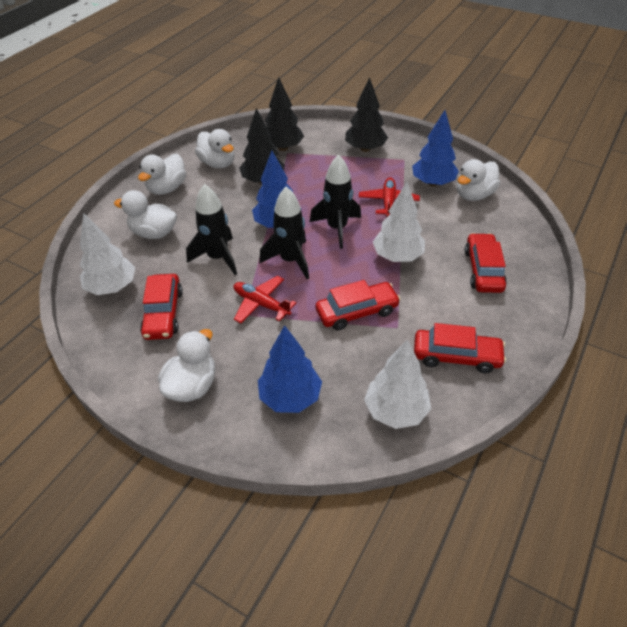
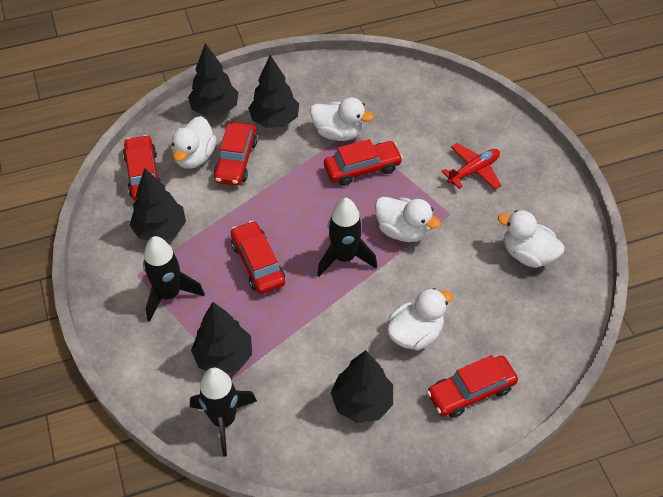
black tree: 3 -> 5
blue tree: 3 -> 0
red car: 4 -> 5
red plane: 2 -> 1
white tree: 3 -> 0

